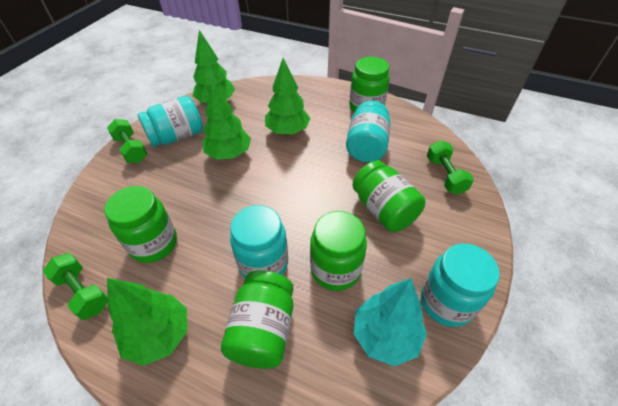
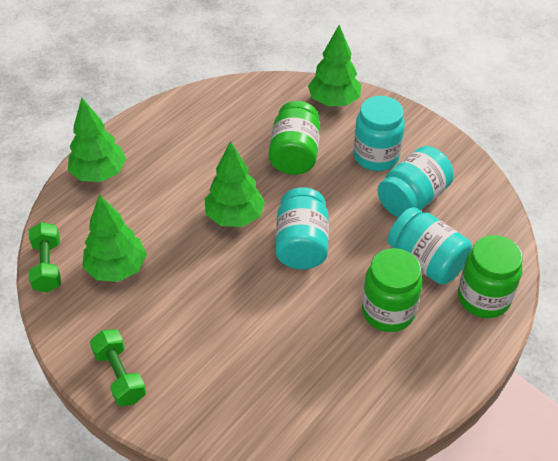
green dumbbell: 3 -> 2
green jar: 5 -> 3
turquoise tree: 1 -> 0

